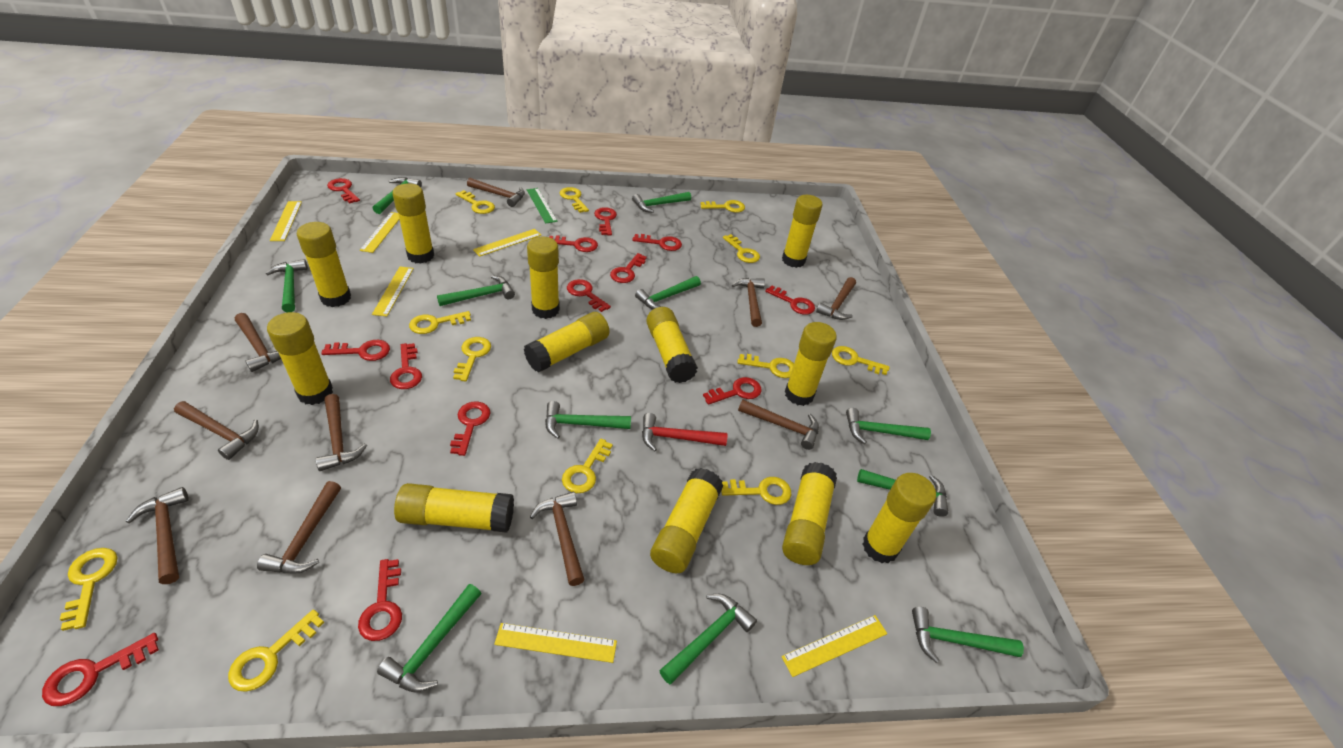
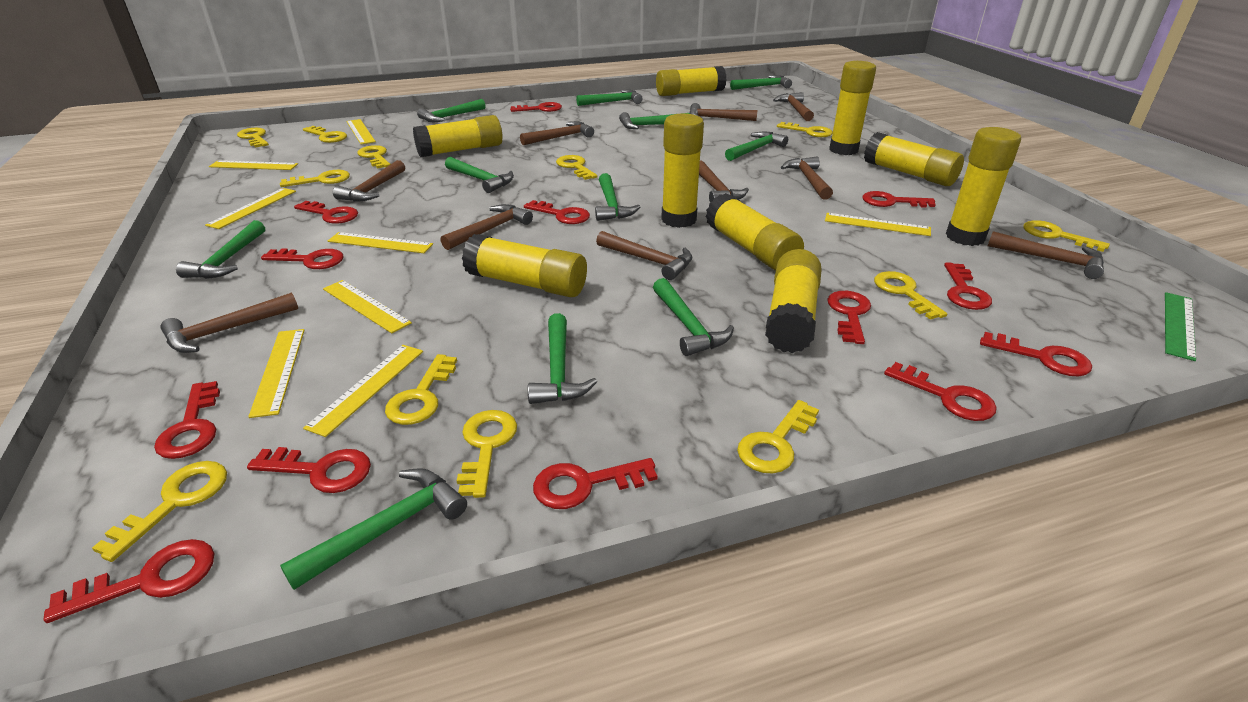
red hammer: 1 -> 0
yellow glue stick: 12 -> 9
yellow ruler: 6 -> 8

